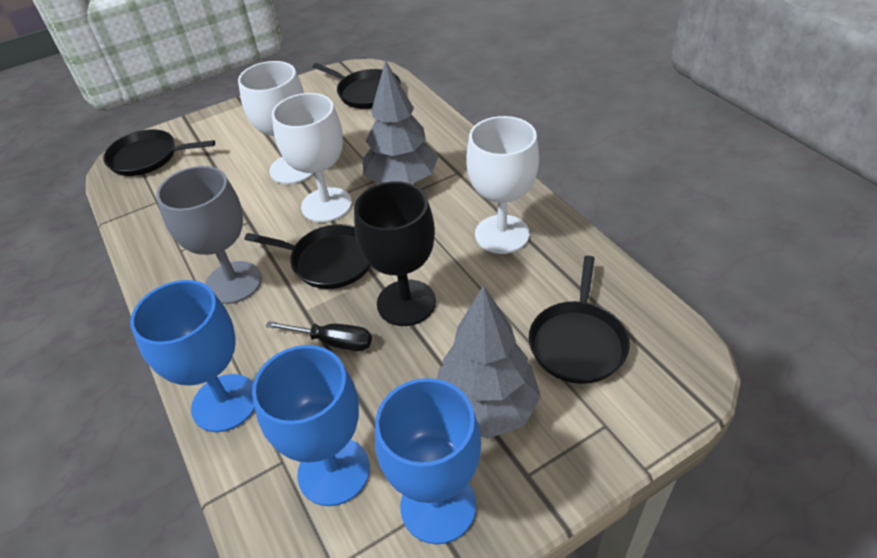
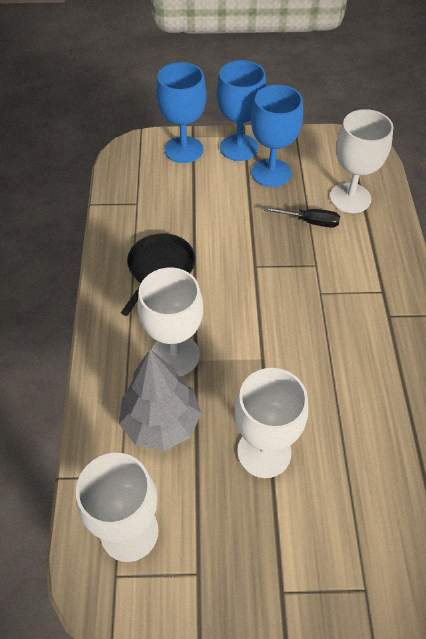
black goblet: 1 -> 0
black pan: 4 -> 1
grey goblet: 1 -> 0
grey tree: 2 -> 1
white goblet: 3 -> 4

